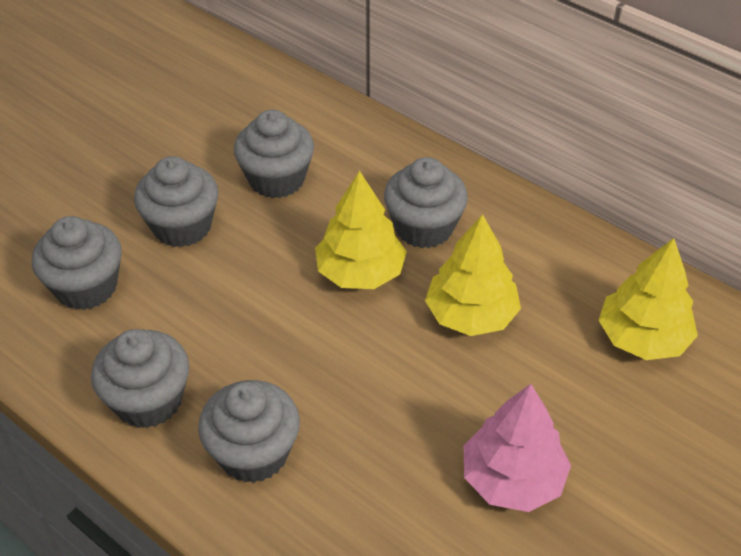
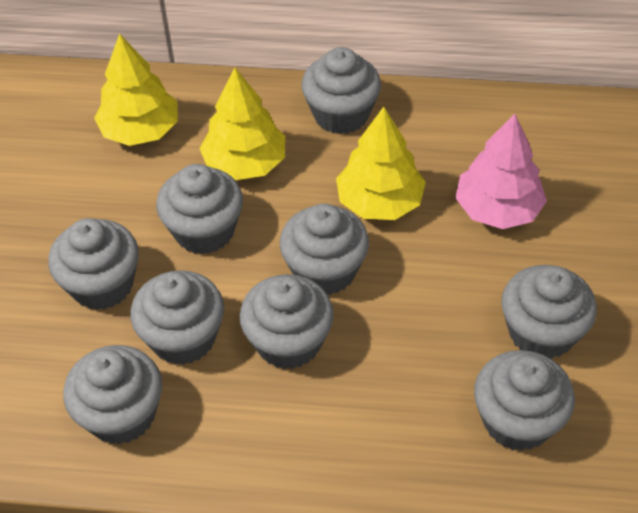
grey cupcake: 6 -> 9

